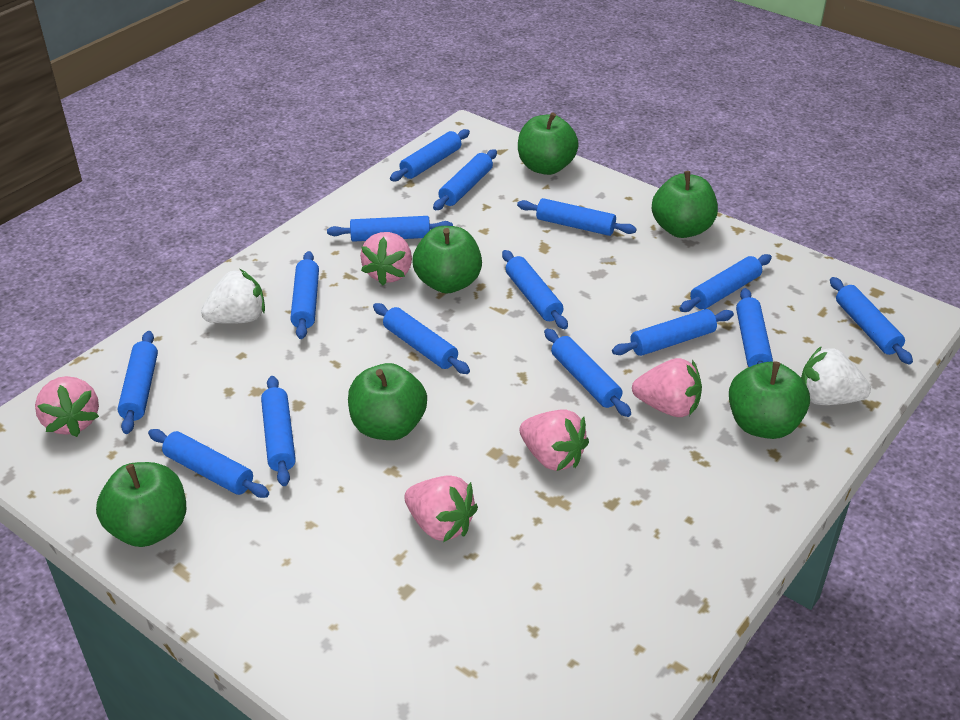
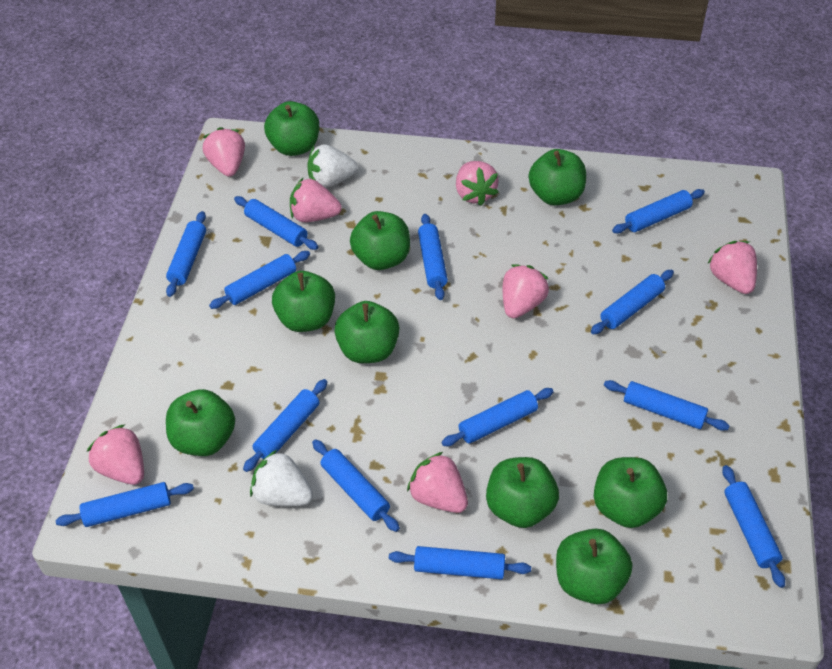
blue rolling pin: 15 -> 13
green apple: 6 -> 9
pink strawberry: 5 -> 7

